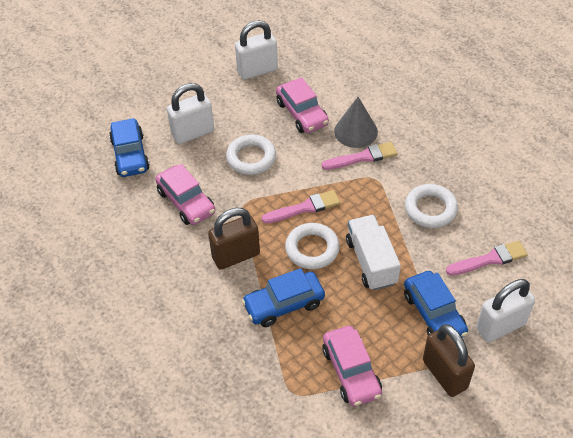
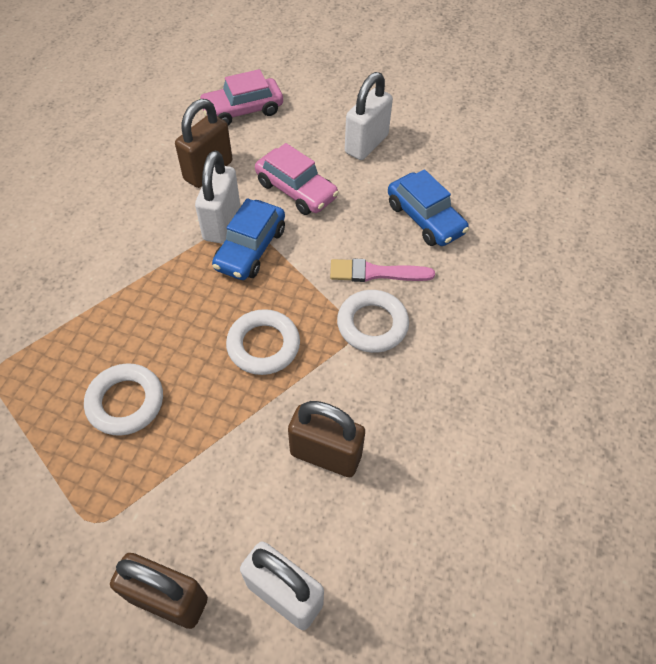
blue car: 3 -> 2
brown padlock: 2 -> 3
grey cone: 1 -> 0
pink brush: 3 -> 1
pink car: 3 -> 2
white truck: 1 -> 0

